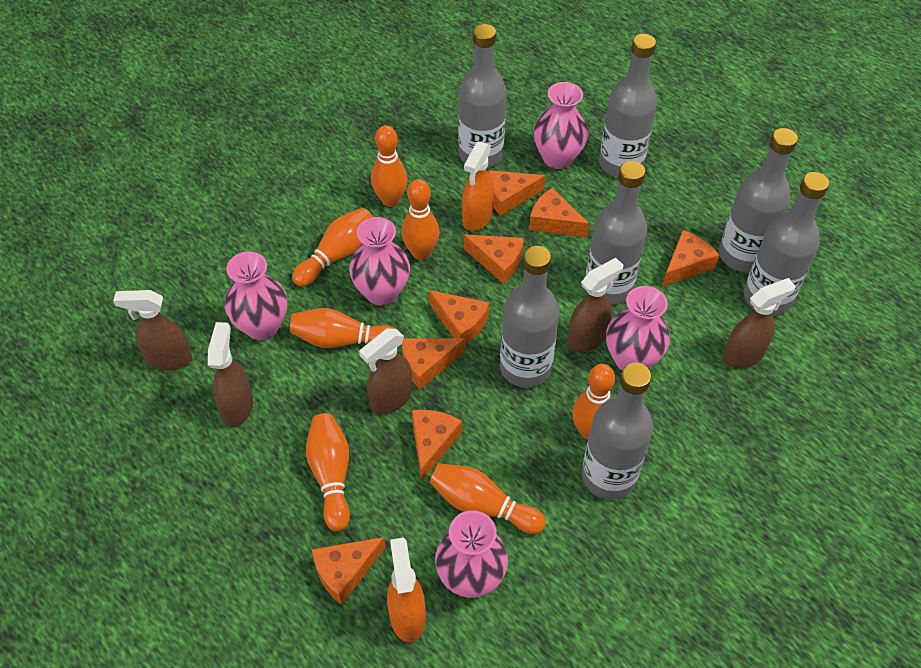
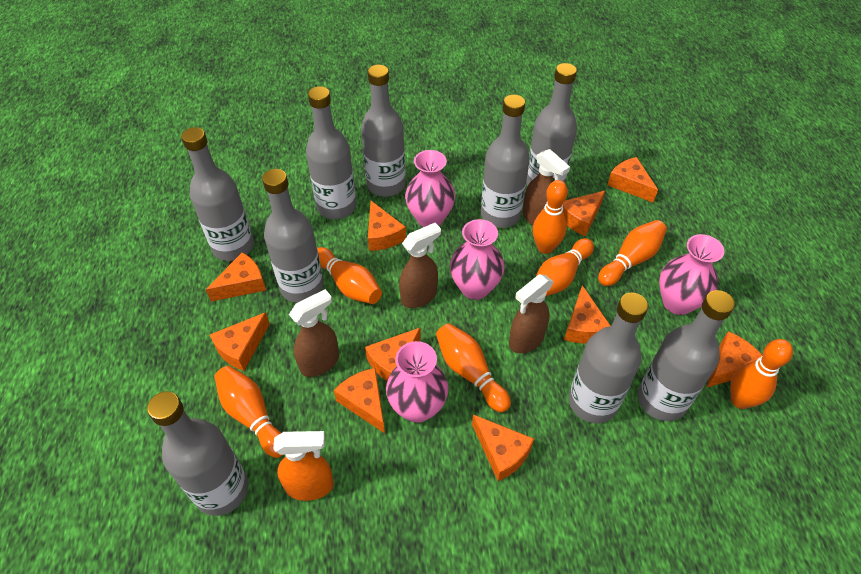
brown spray bottle: 5 -> 4
grey bottle: 7 -> 9
orange cheese: 8 -> 10
orange spray bottle: 2 -> 1
pink vase: 5 -> 4

